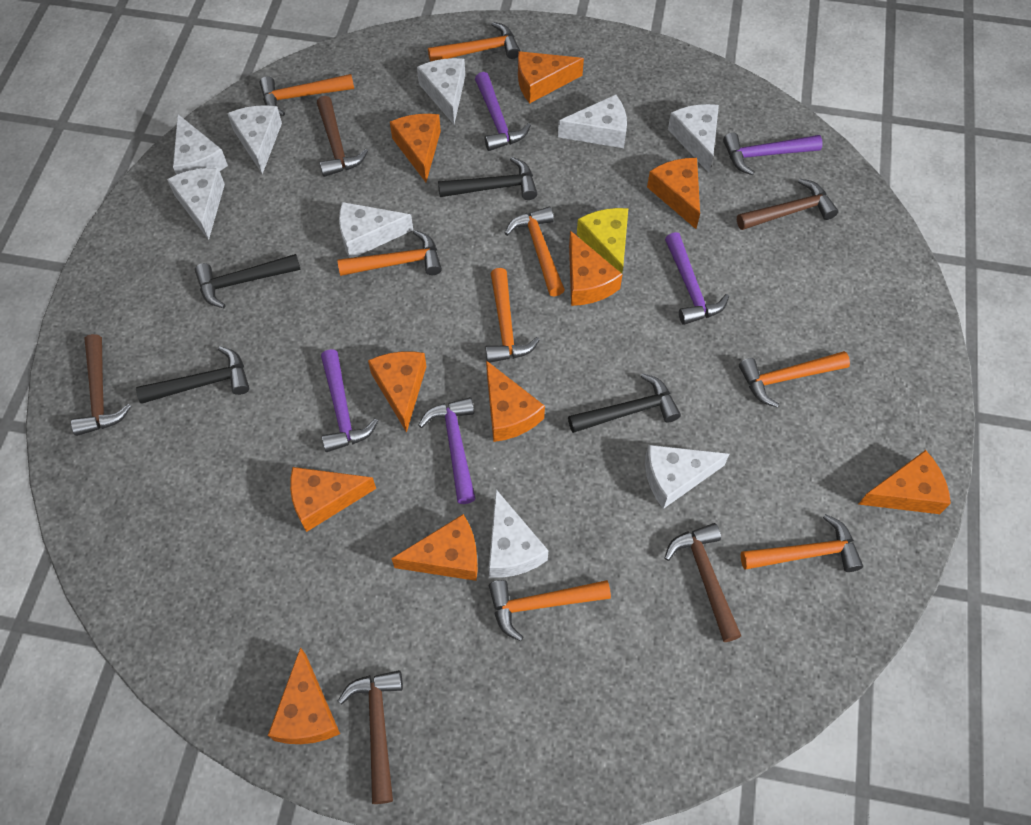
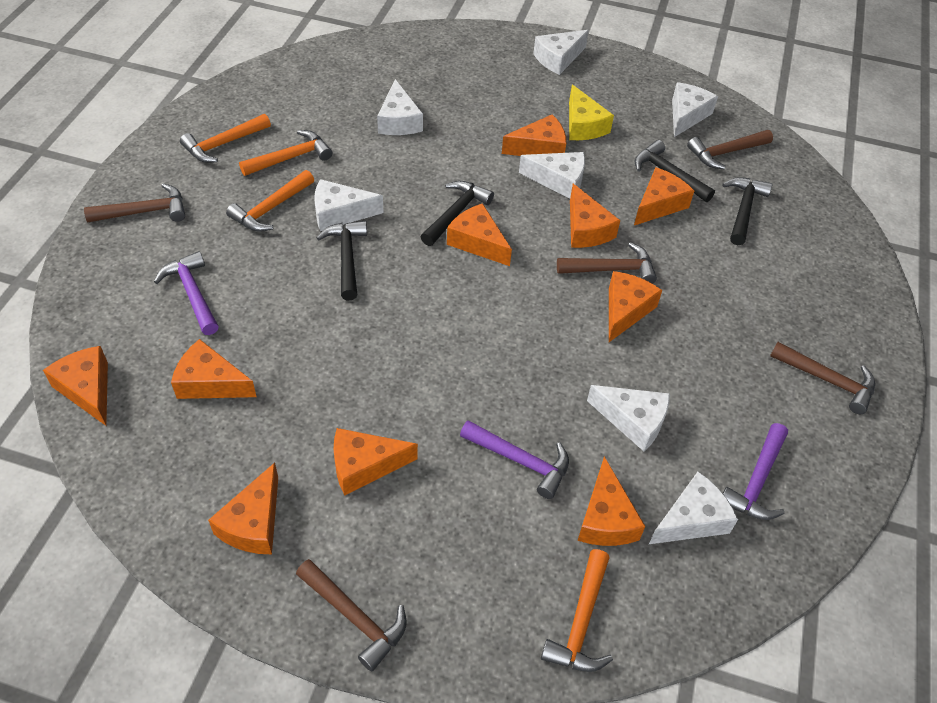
orange hammer: 8 -> 4
purple hammer: 5 -> 3
white cheese: 9 -> 7

